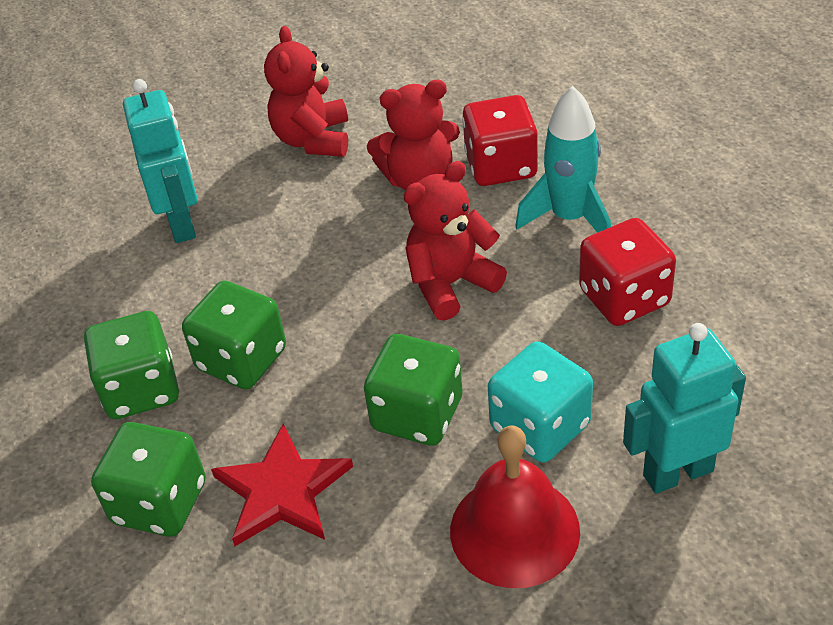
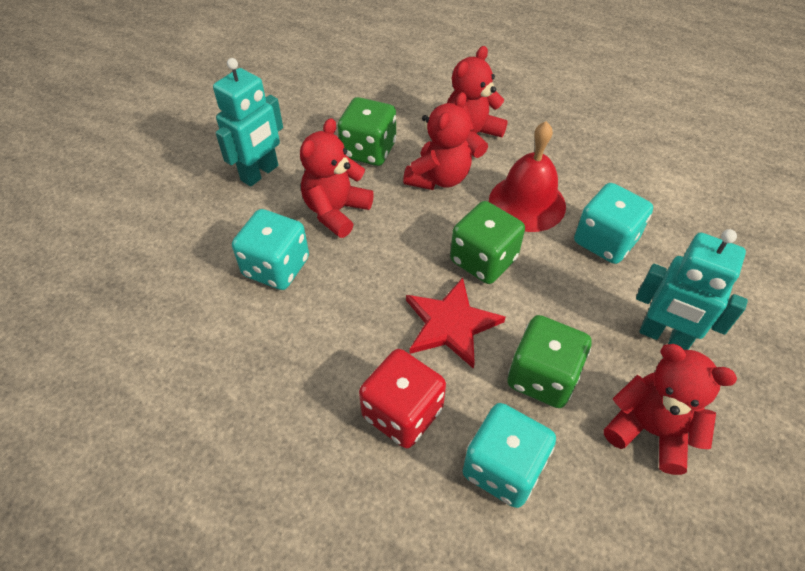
green dice: 4 -> 3
red dice: 2 -> 1
red teddy bear: 3 -> 4
turquoise dice: 1 -> 3
turquoise rocket: 1 -> 0

